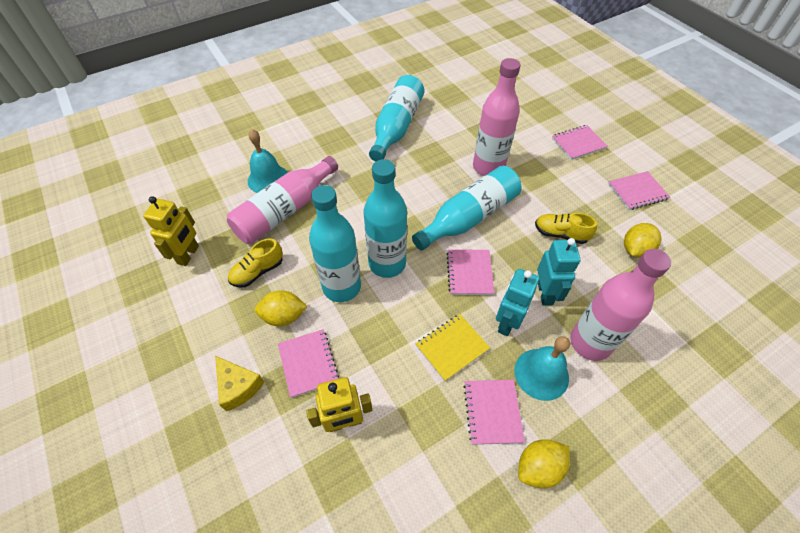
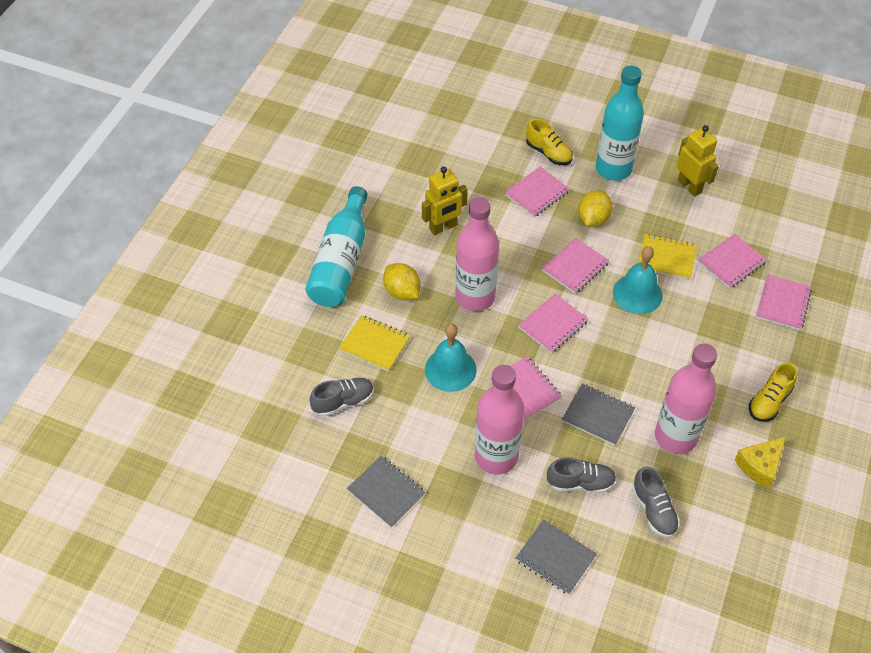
grey notebook: 0 -> 3
grey shoe: 0 -> 3
pink notebook: 5 -> 6
turquoise bottle: 4 -> 2
turquoise robot: 2 -> 0
yellow lemon: 3 -> 2
yellow notebook: 1 -> 2

